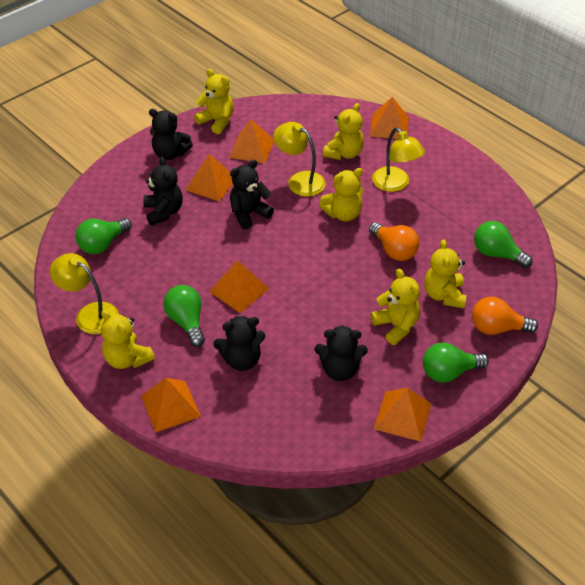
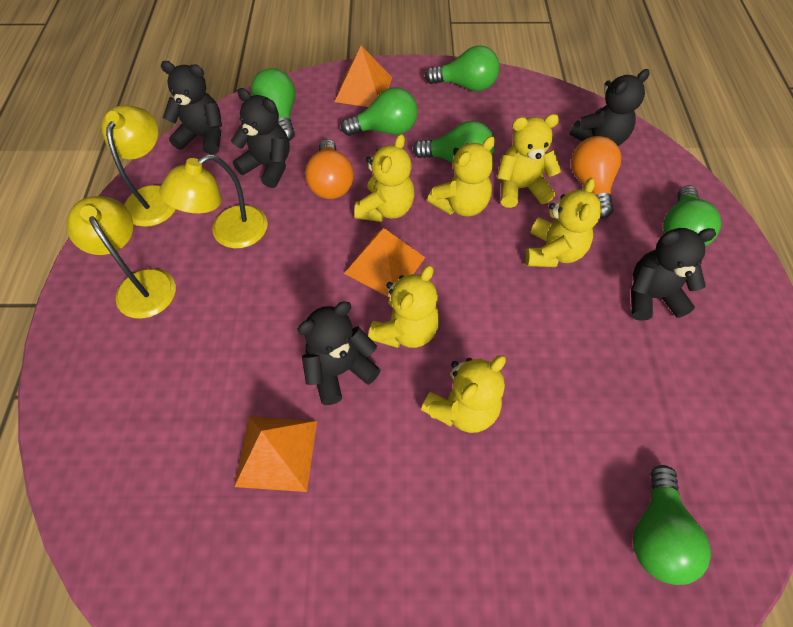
green light bulb: 4 -> 6
orange pyramid: 6 -> 3

